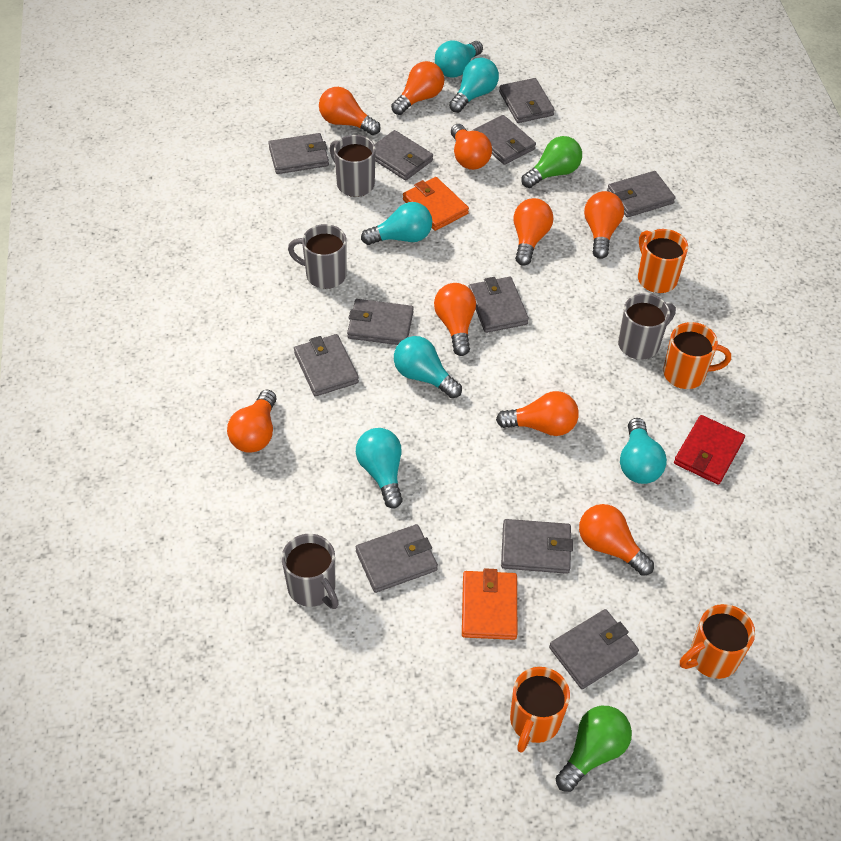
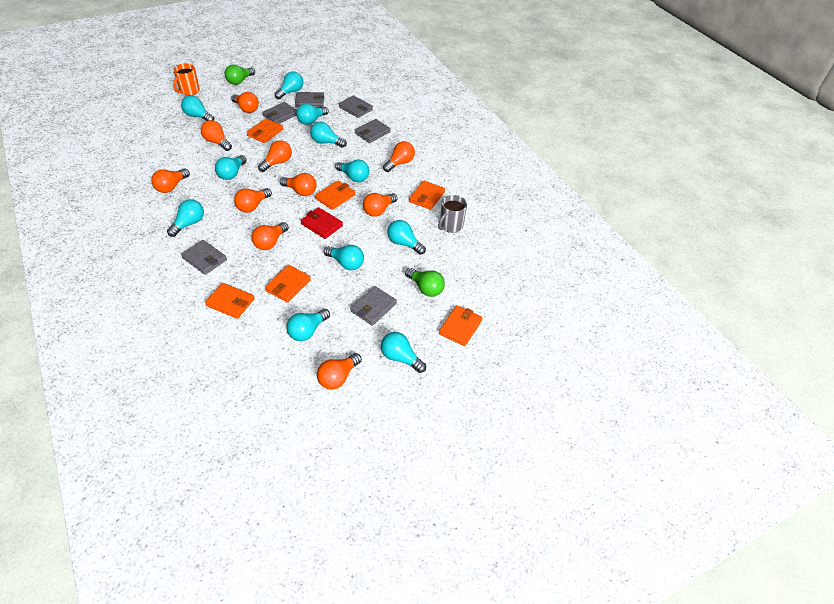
grey mug: 4 -> 1
grey wallet: 11 -> 6
orange light bulb: 9 -> 10
orange mug: 4 -> 1
orange wallet: 2 -> 6
turquoise light bulb: 6 -> 11

